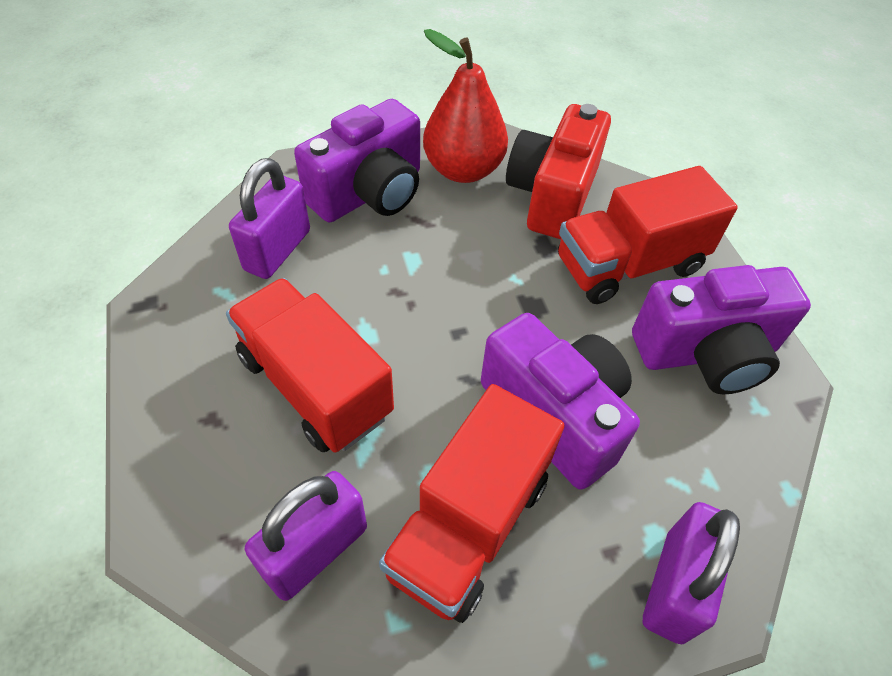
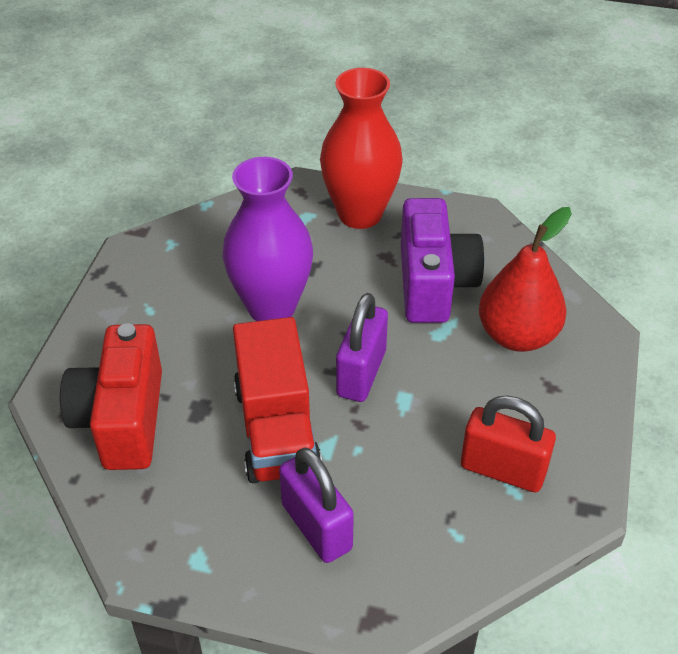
purple camera: 3 -> 1
purple padlock: 3 -> 2
purple vase: 0 -> 1
red padlock: 0 -> 1
red truck: 3 -> 1
red vase: 0 -> 1

